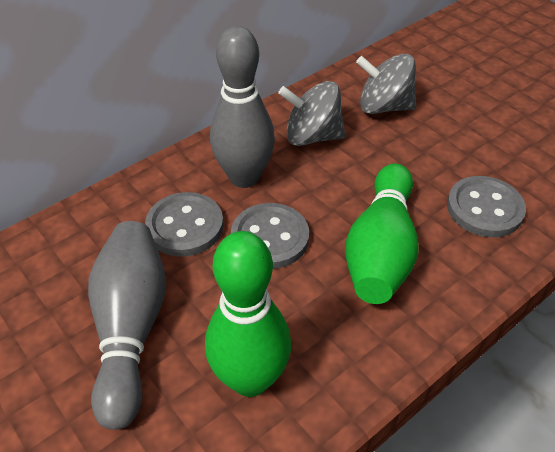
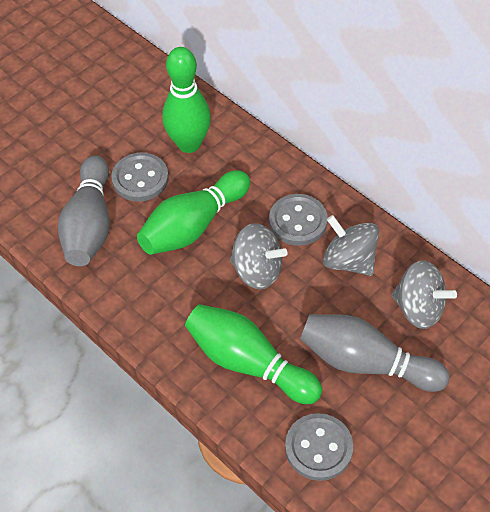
green bowling pin: 2 -> 3
grey spinning top: 2 -> 3

